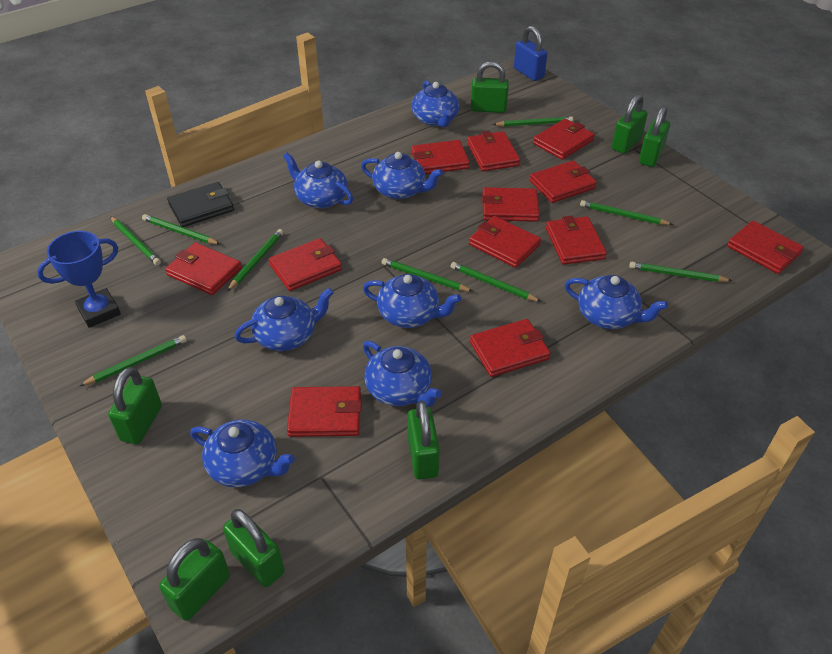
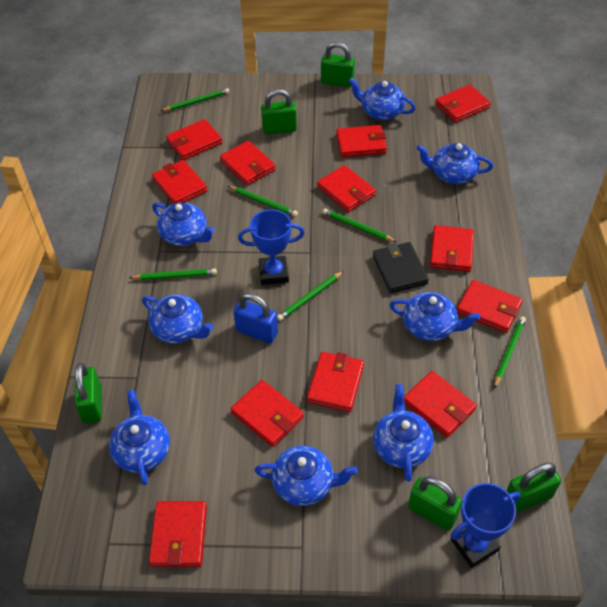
blue trophy: 1 -> 2
green padlock: 7 -> 5
green pencil: 9 -> 6

